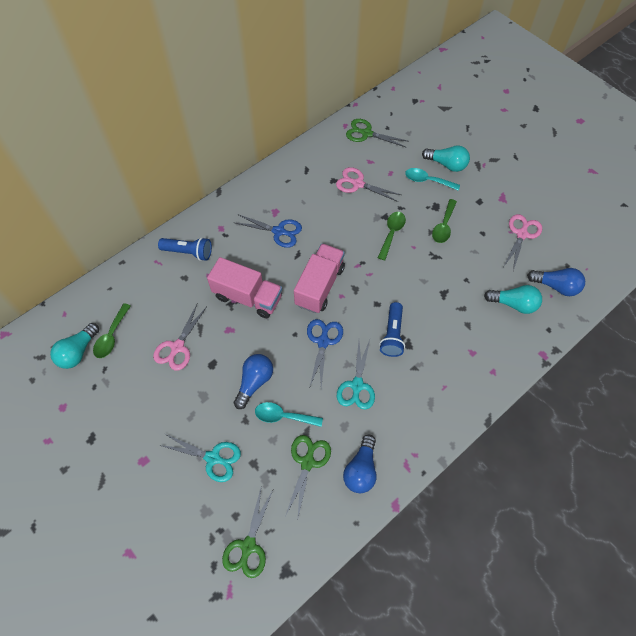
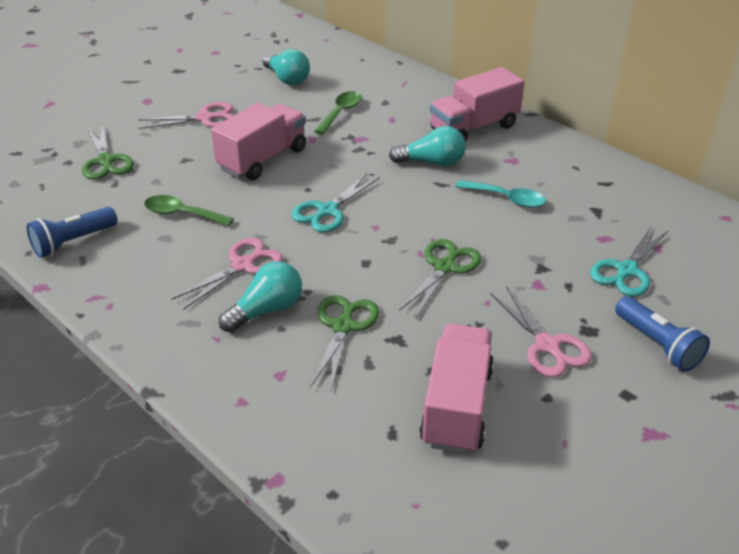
blue light bulb: 3 -> 0
blue scissors: 2 -> 0
green spoon: 3 -> 2
pink truck: 2 -> 3
turquoise spoon: 2 -> 1

